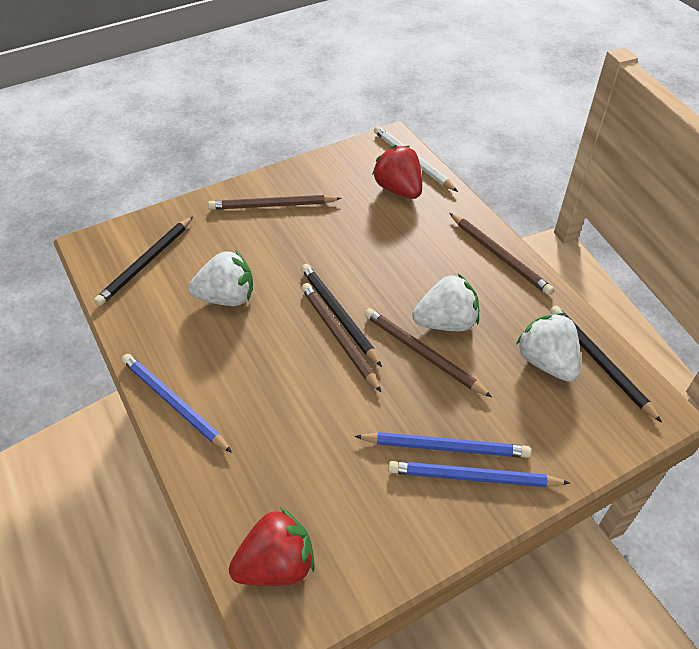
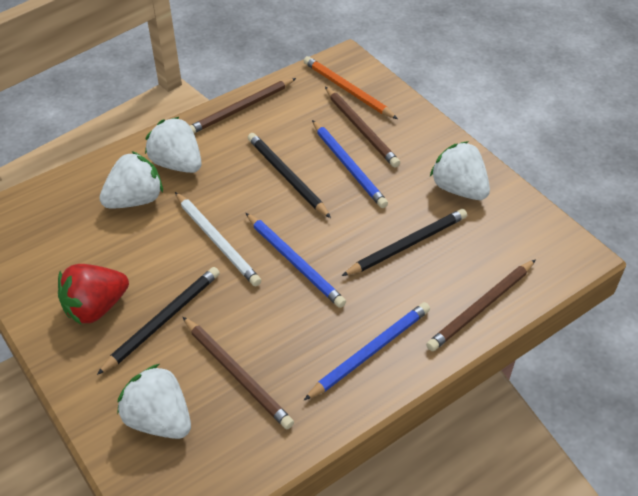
orange pencil: 0 -> 1
red strawberry: 2 -> 1
white strawberry: 3 -> 4

